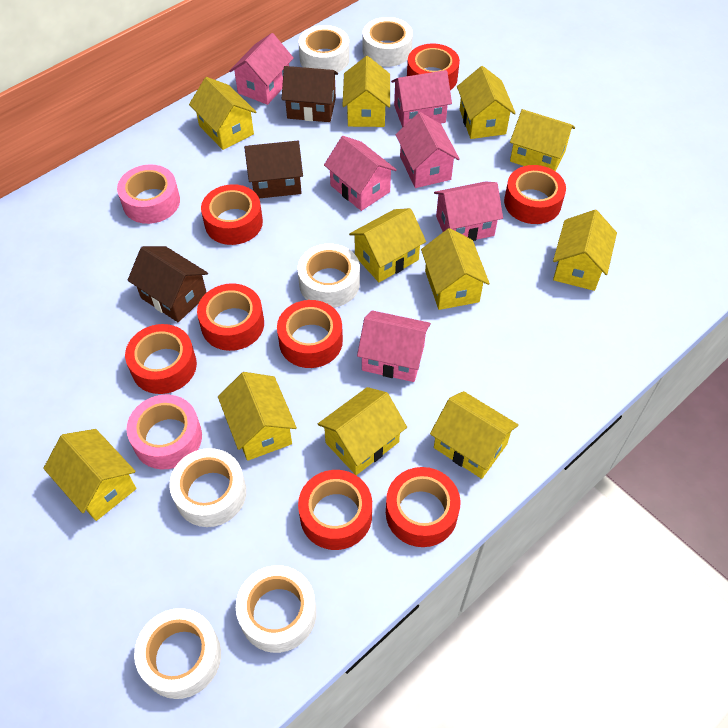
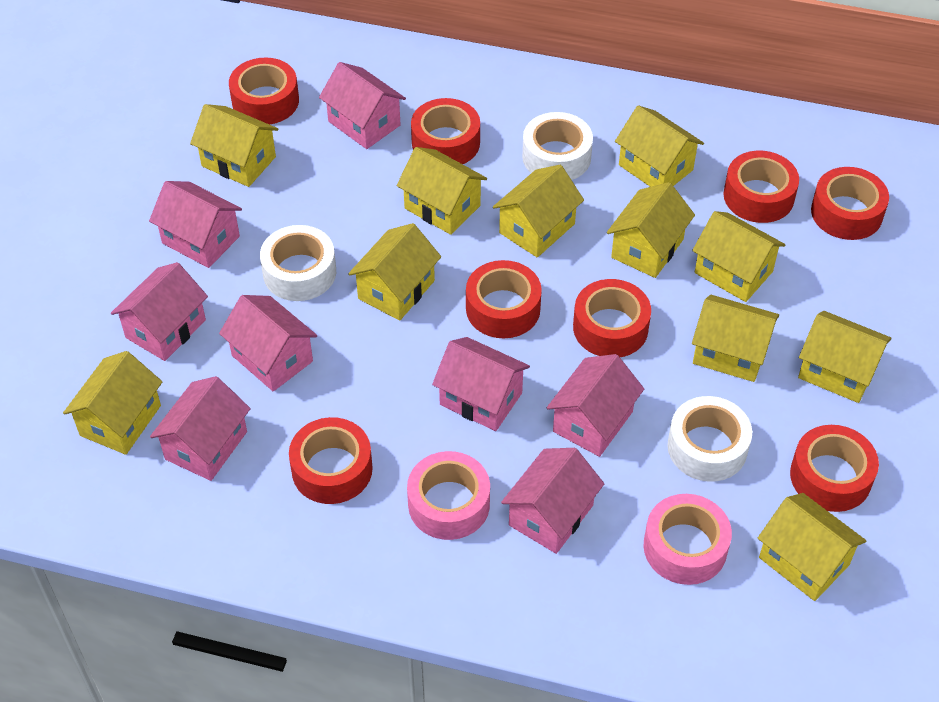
brown house: 3 -> 0
pink house: 6 -> 8
white tape: 6 -> 3

